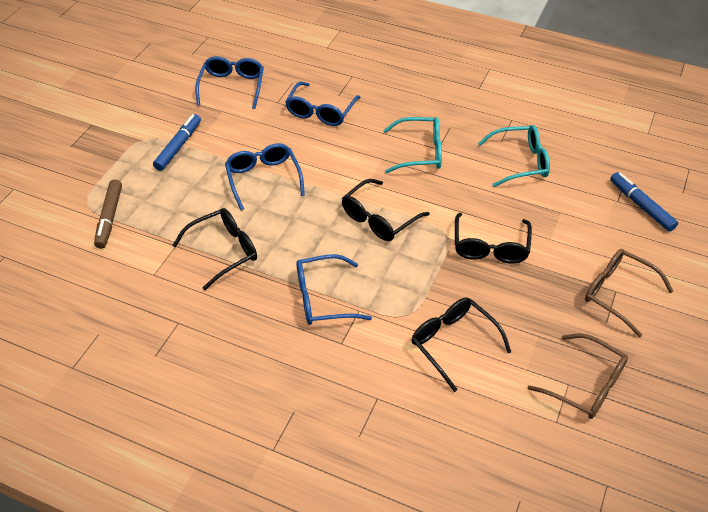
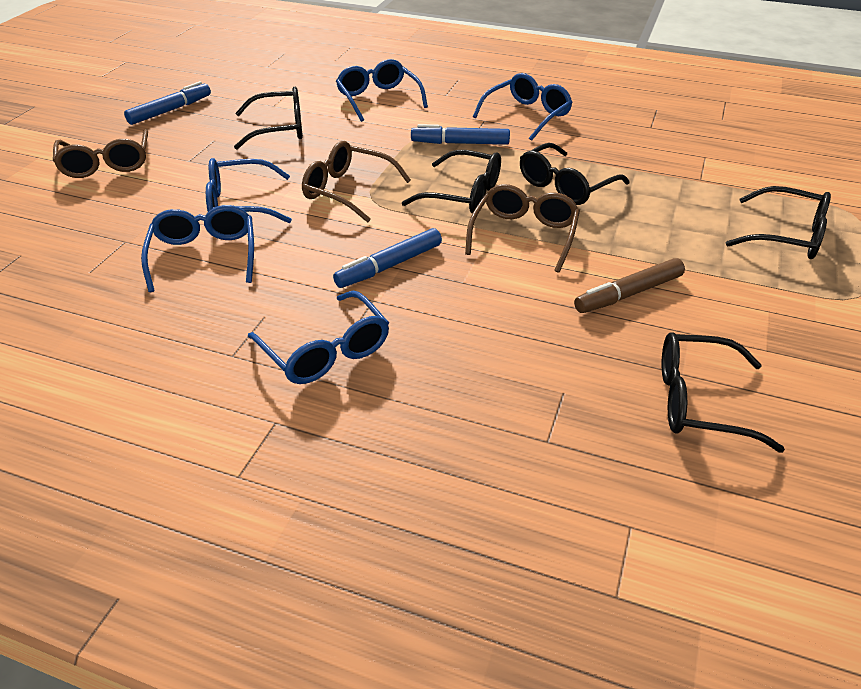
black glasses: 4 -> 5
blue glasses: 4 -> 5
blue marker: 2 -> 3
brown glasses: 2 -> 3
turquoise glasses: 2 -> 0

